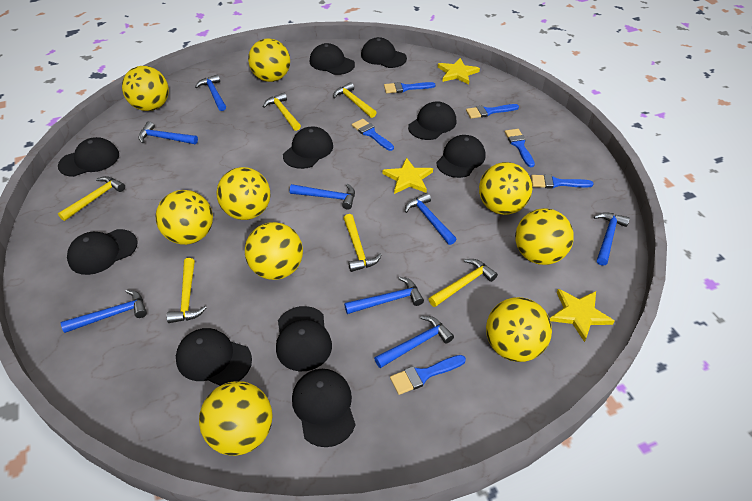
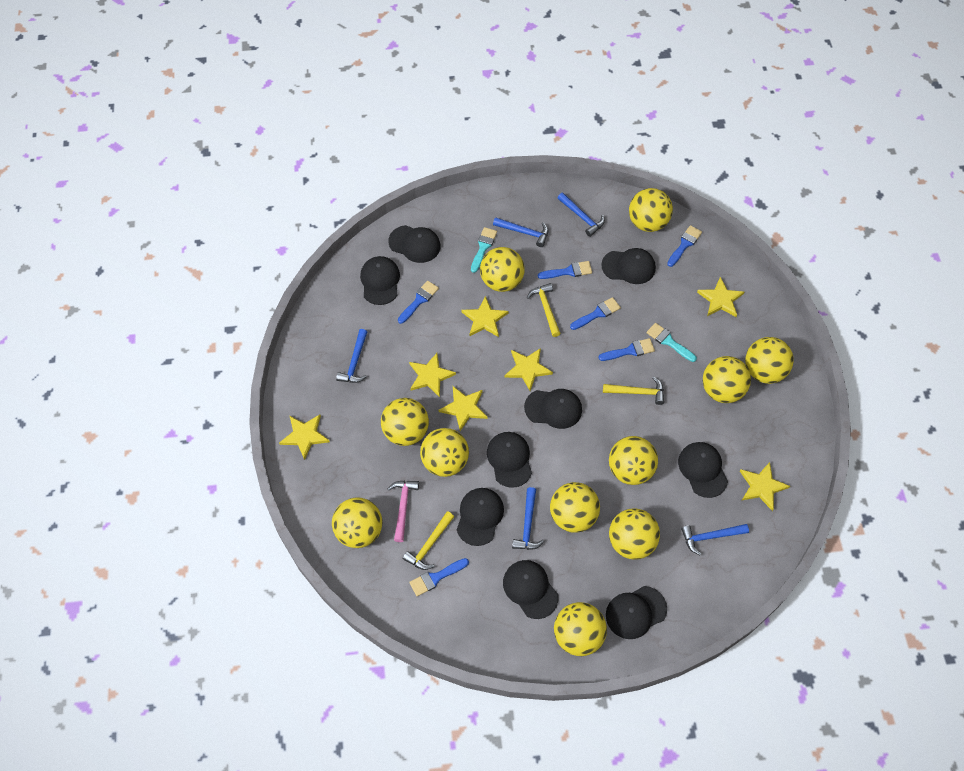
black cap: 10 -> 9
blue hammer: 8 -> 5
pink hammer: 0 -> 1
turquoise brush: 0 -> 2
yellow ball: 9 -> 11
yellow hammer: 6 -> 3
yellow star: 3 -> 7

